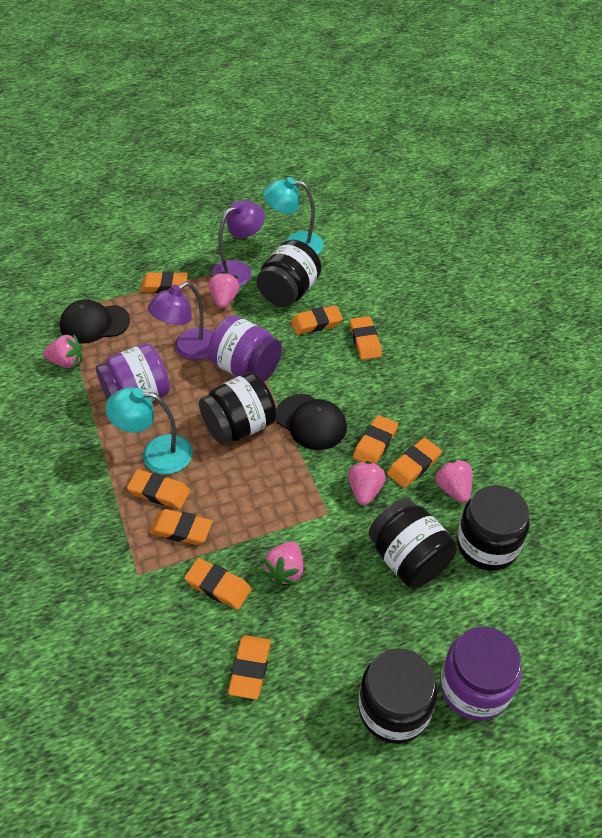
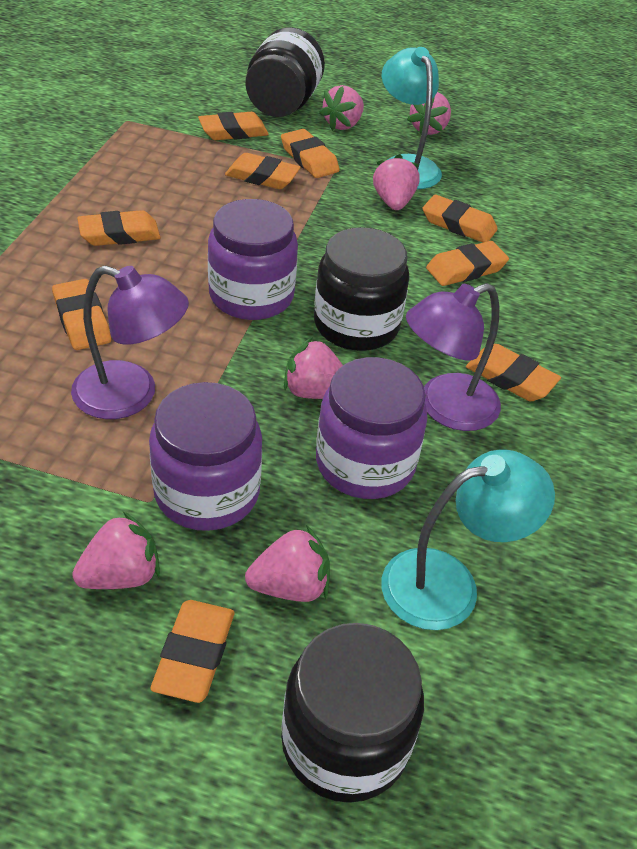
black cap: 2 -> 0
black jar: 5 -> 3
pink strawberry: 5 -> 6

